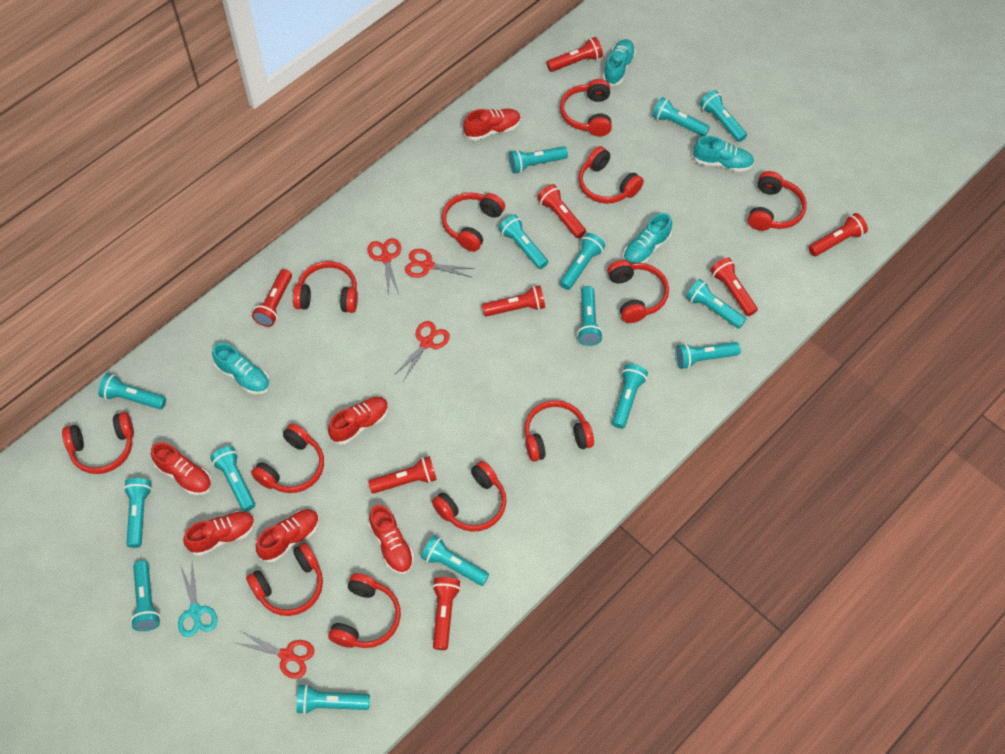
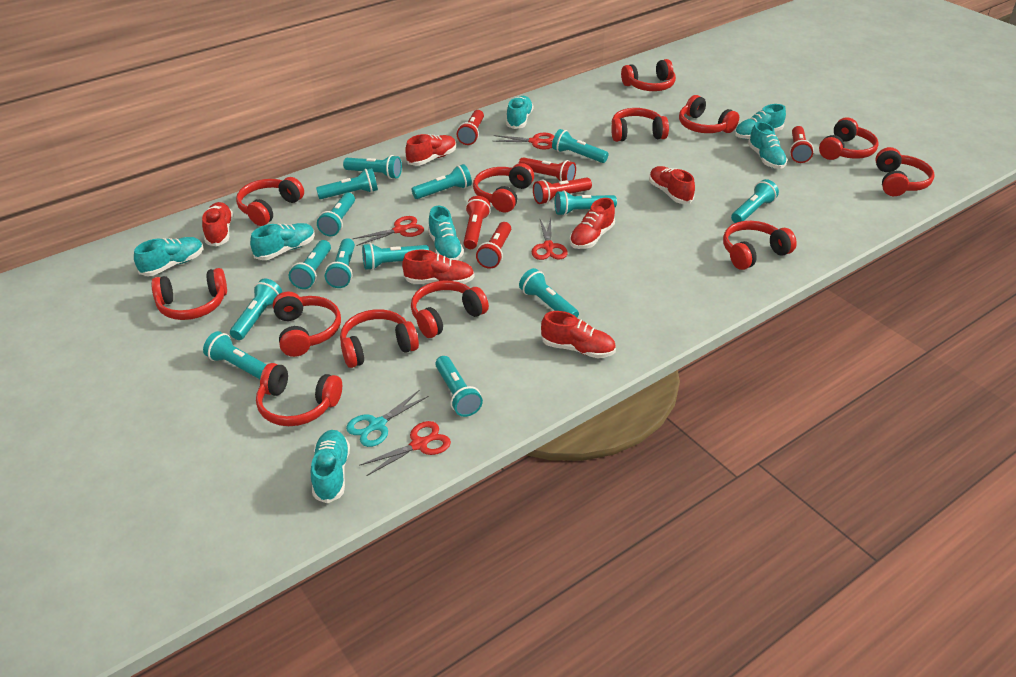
red flashlight: 8 -> 6
red headphones: 12 -> 13
turquoise flashlight: 15 -> 14
turquoise shoe: 4 -> 7

